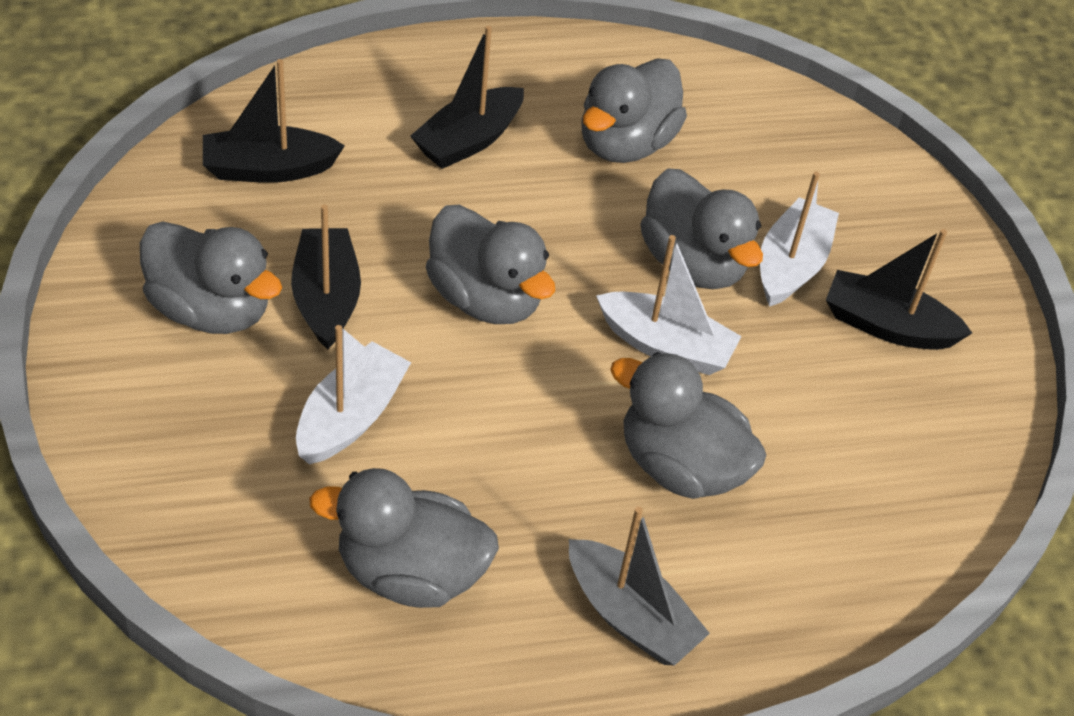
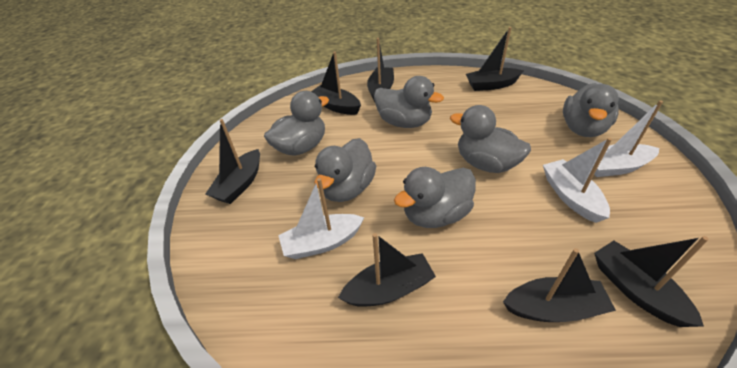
black boat: 4 -> 7
grey boat: 1 -> 0

